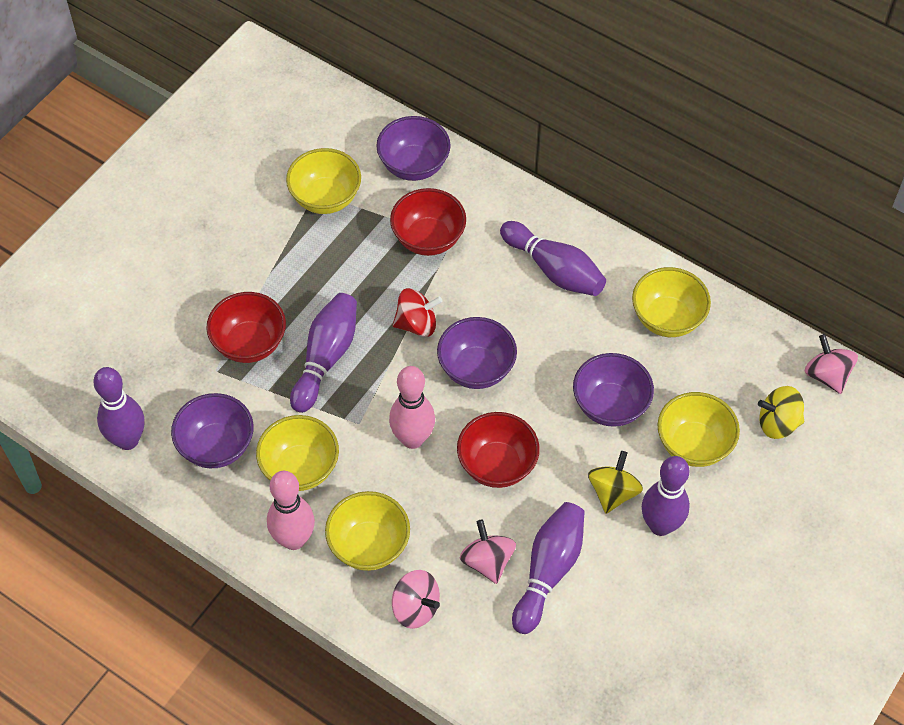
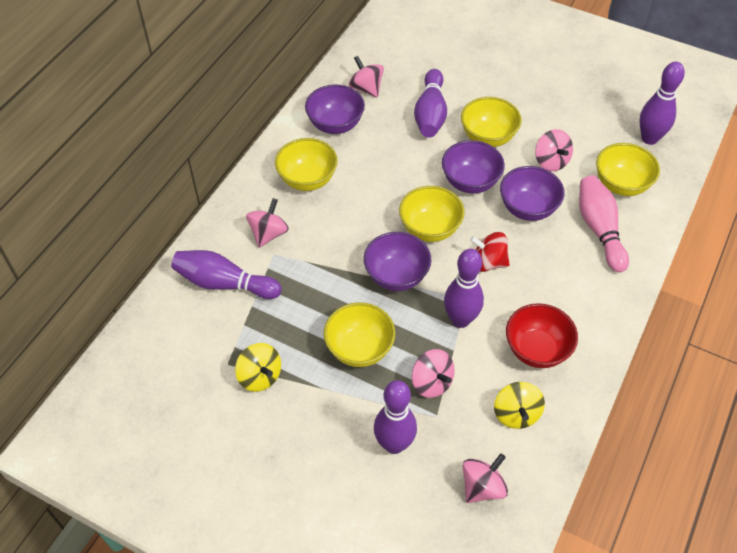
pink bowling pin: 2 -> 1
pink spinning top: 3 -> 5
red bowl: 3 -> 1

